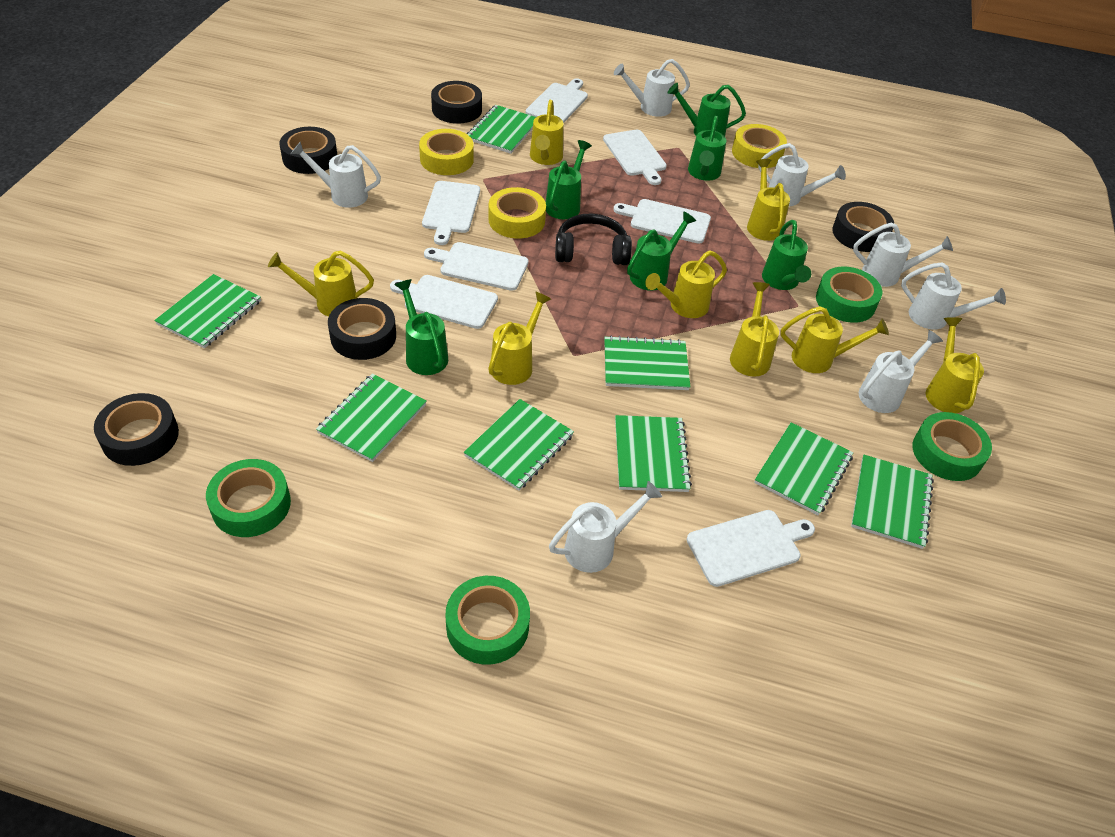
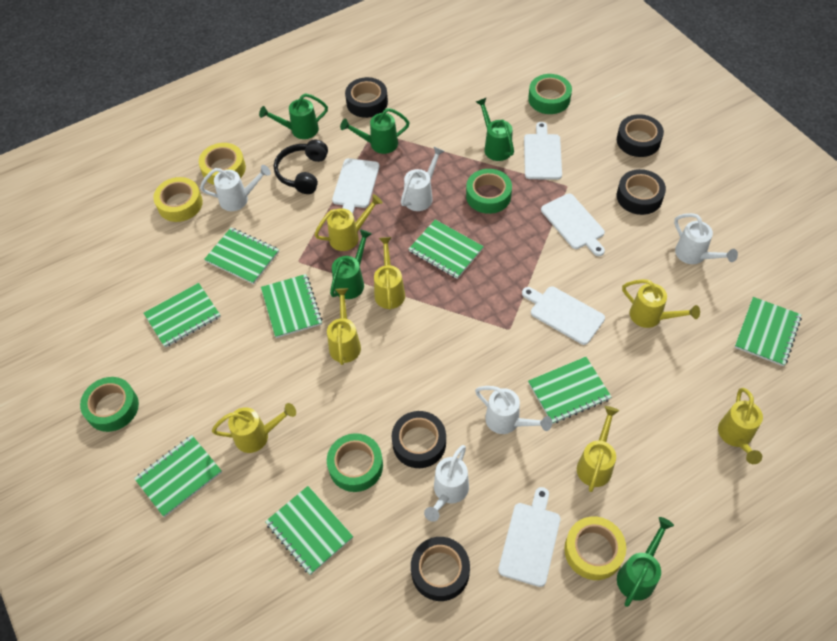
green watering can: 6 -> 5
white cutting board: 7 -> 5
white watering can: 7 -> 5
yellow watering can: 8 -> 7

